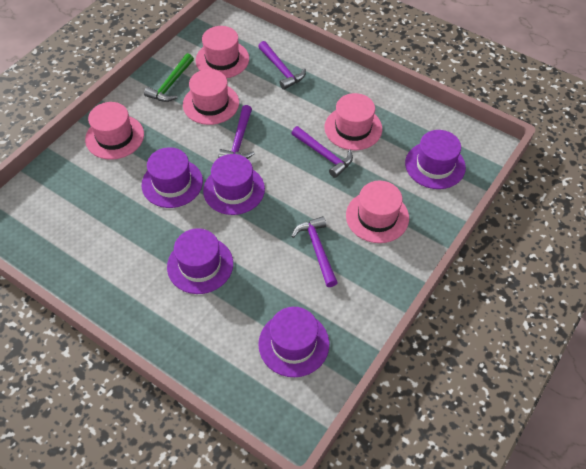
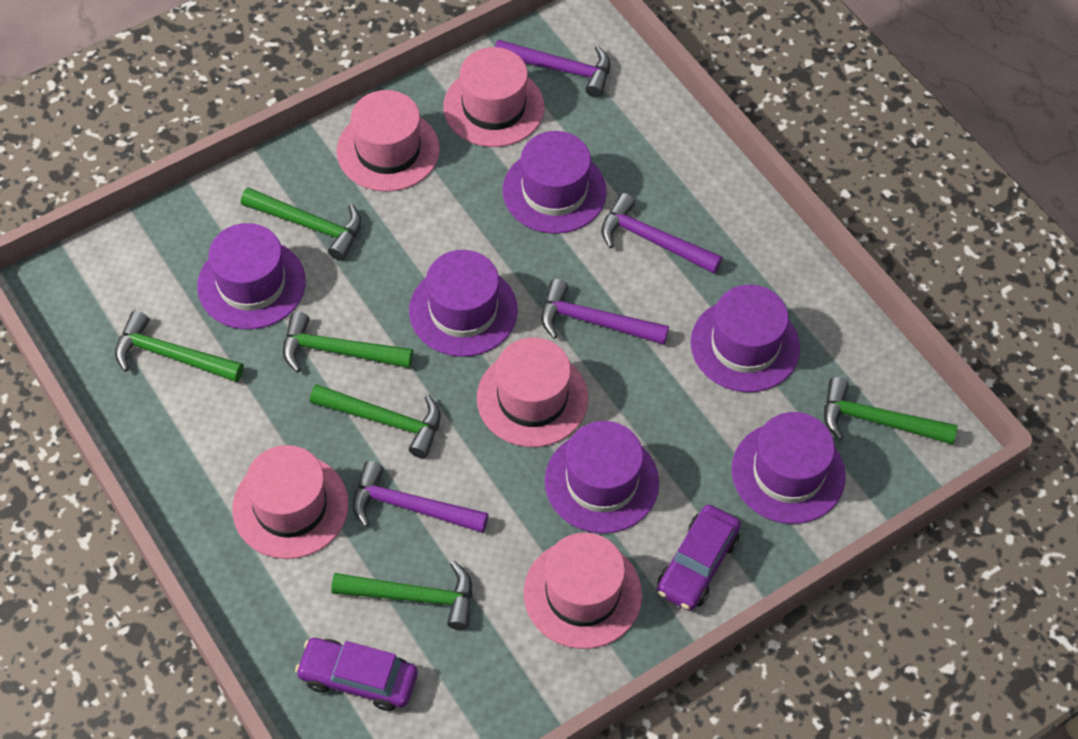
green hammer: 1 -> 6
purple car: 0 -> 2
purple hat: 5 -> 6

